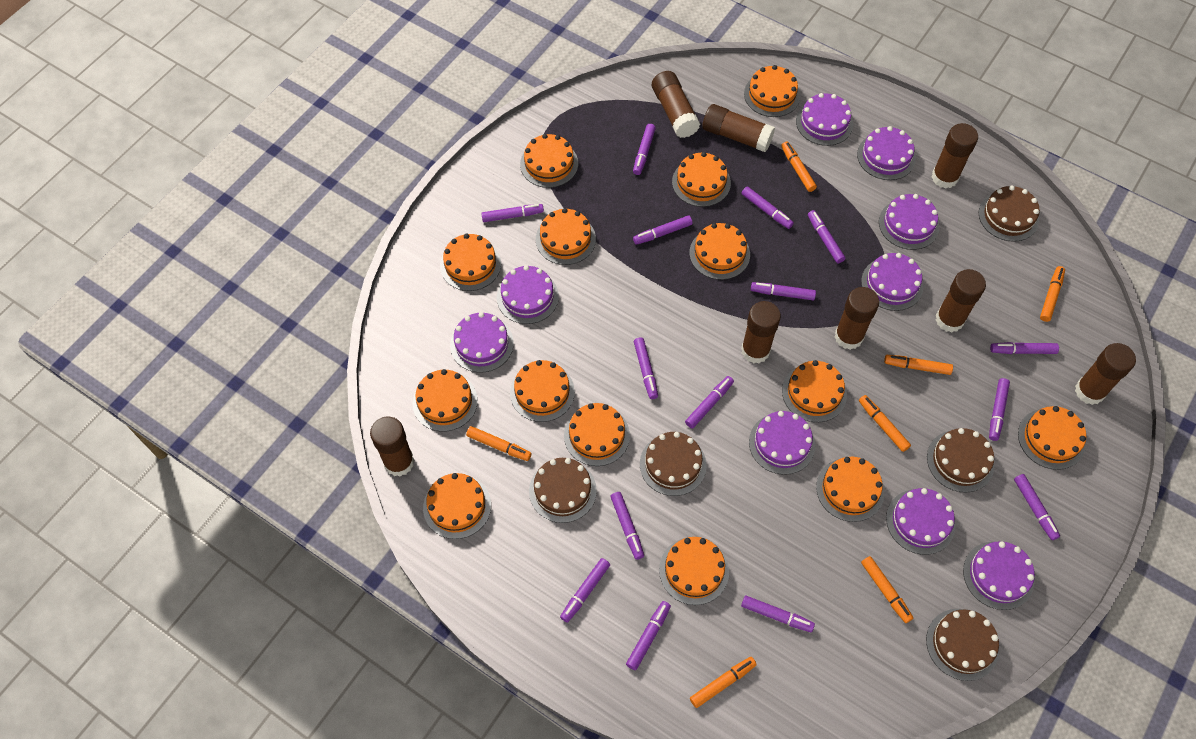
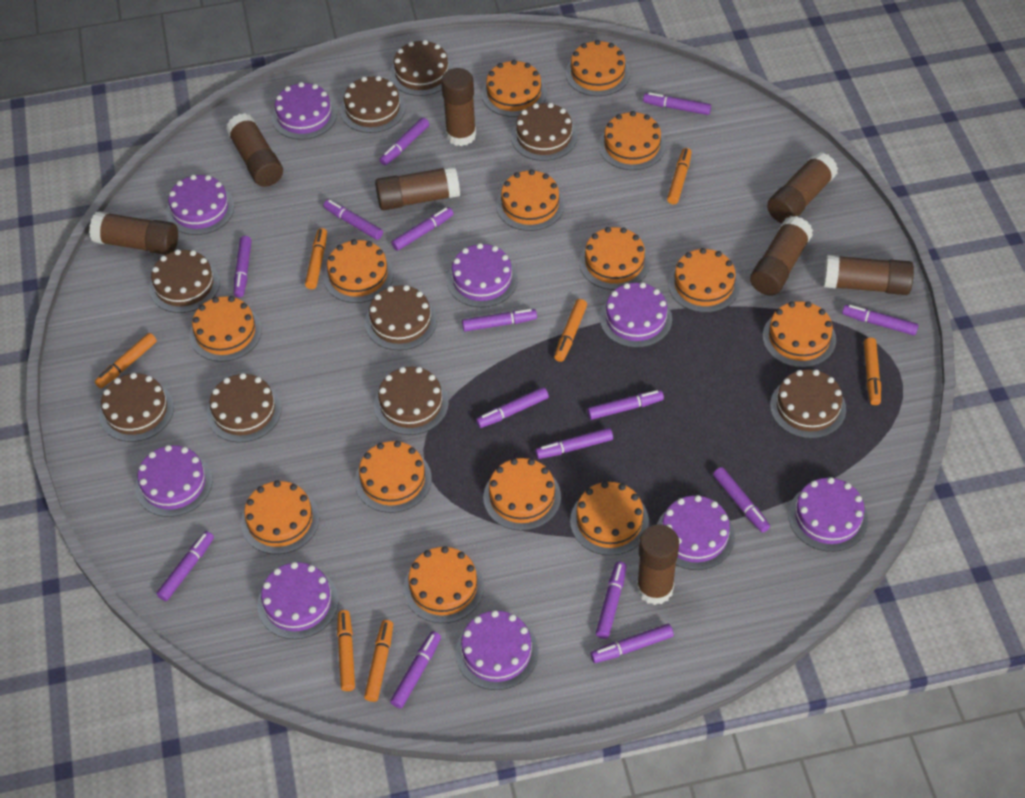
brown cake: 5 -> 9

